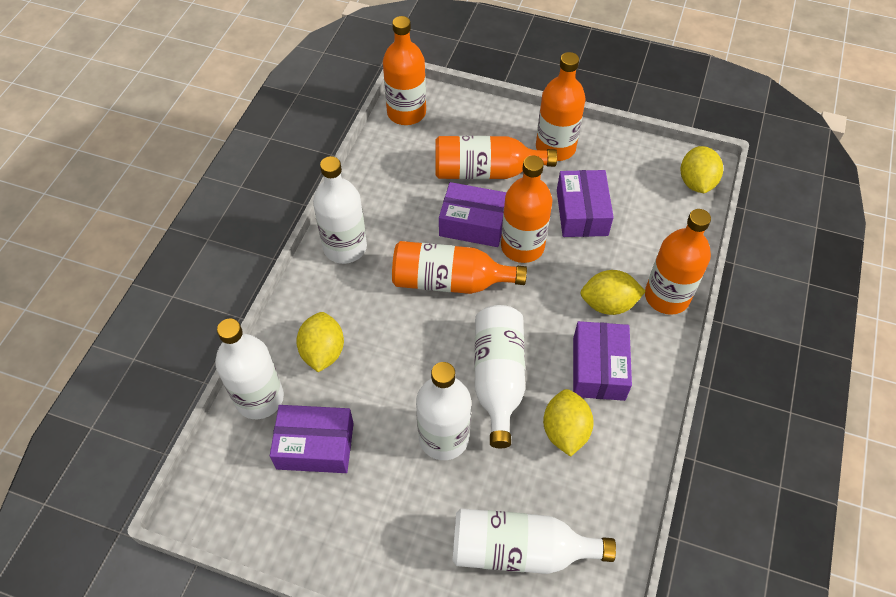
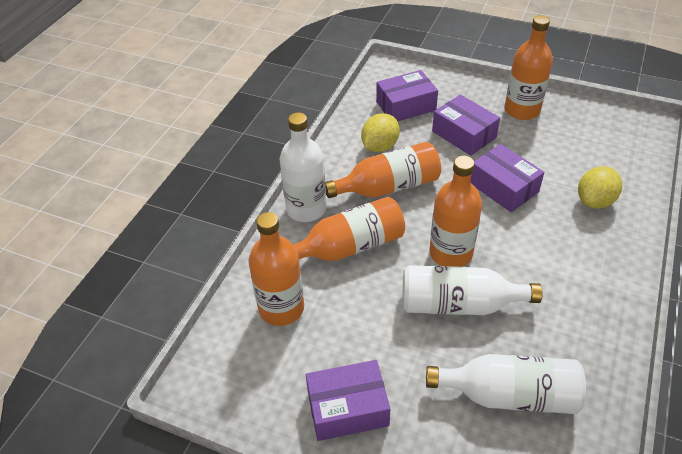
orange bottle: 6 -> 5
white bottle: 5 -> 3
yellow lemon: 4 -> 2

